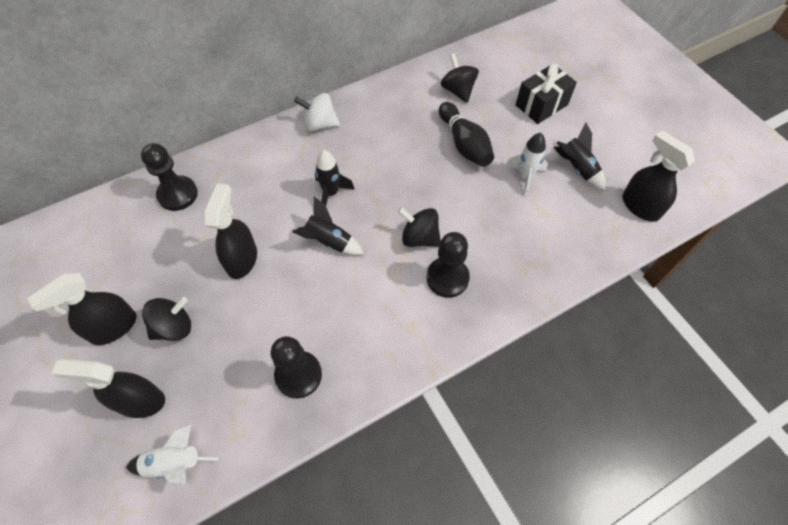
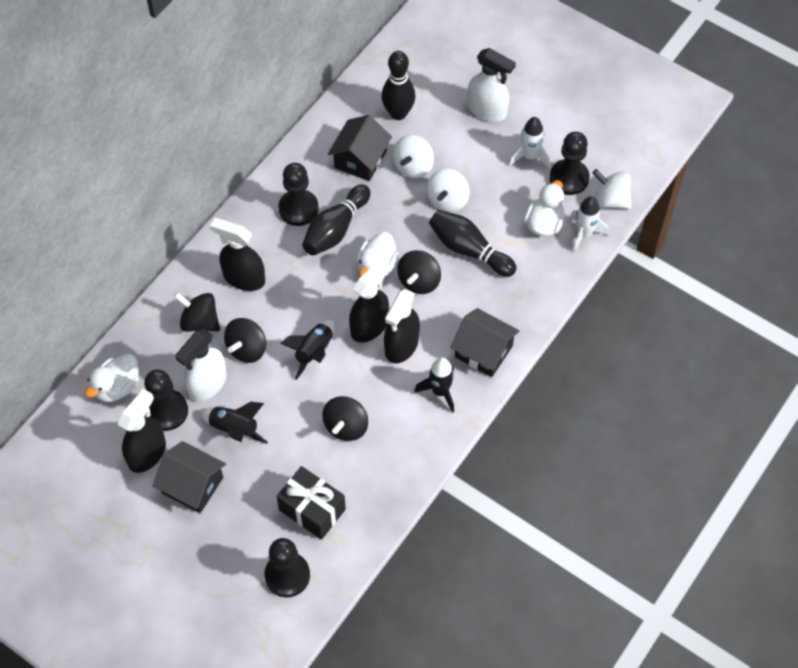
black bowling pin: 1 -> 3
black house: 0 -> 3
black pawn: 3 -> 4
black spinning top: 3 -> 4
white duck: 0 -> 3
white spinning top: 1 -> 3
white spray bottle: 0 -> 2

